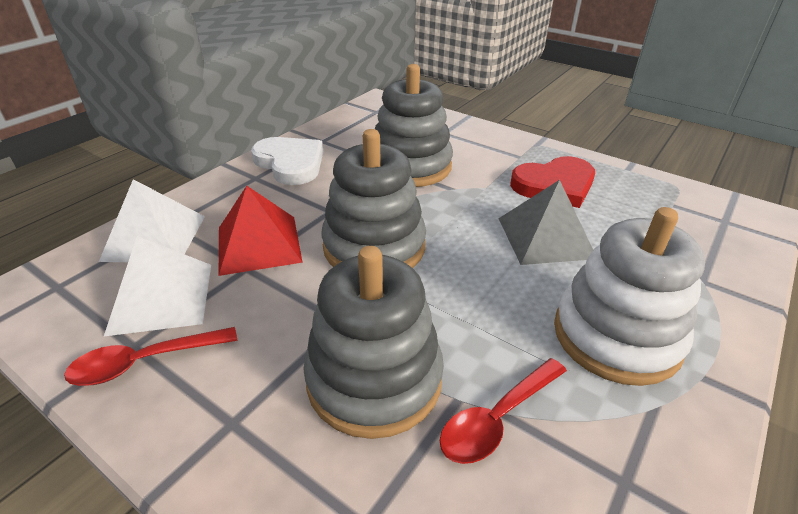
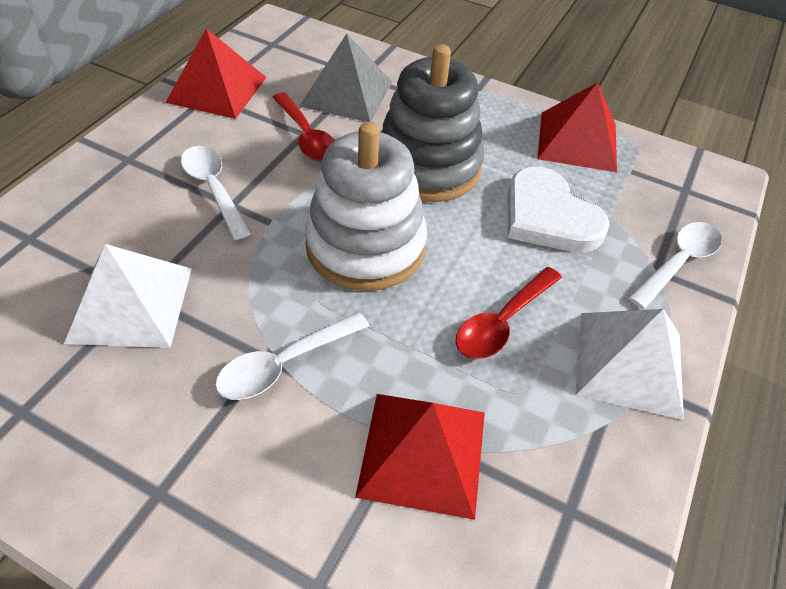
grey stacking toy: 3 -> 1
red heart: 1 -> 0
red pyramid: 1 -> 3
white spoon: 0 -> 3

